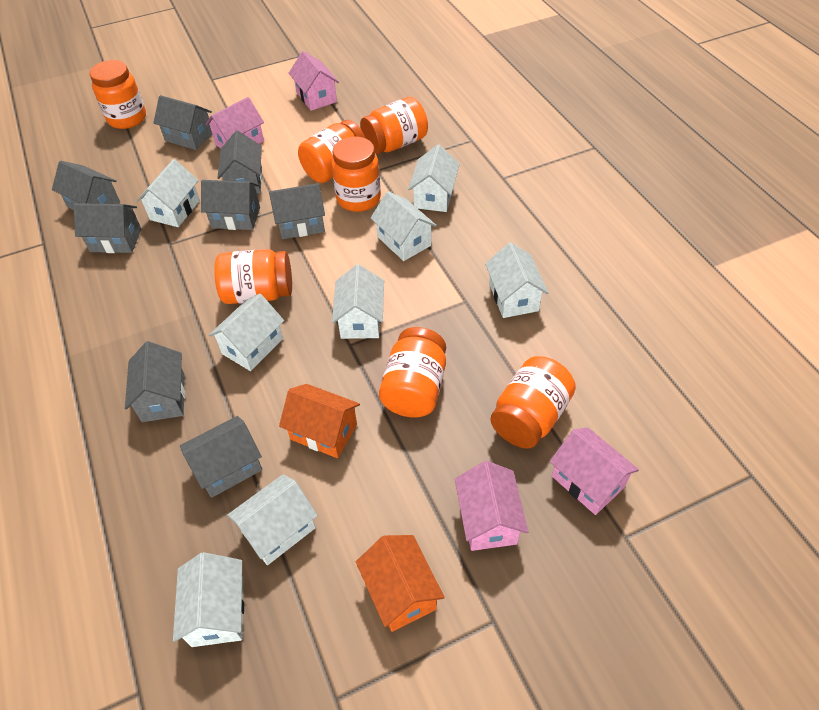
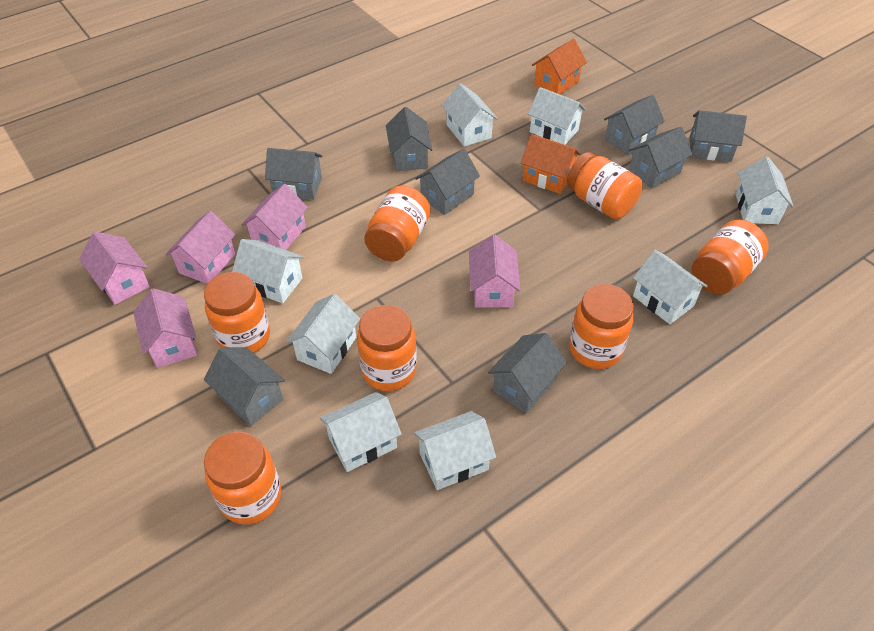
pink house: 4 -> 5

